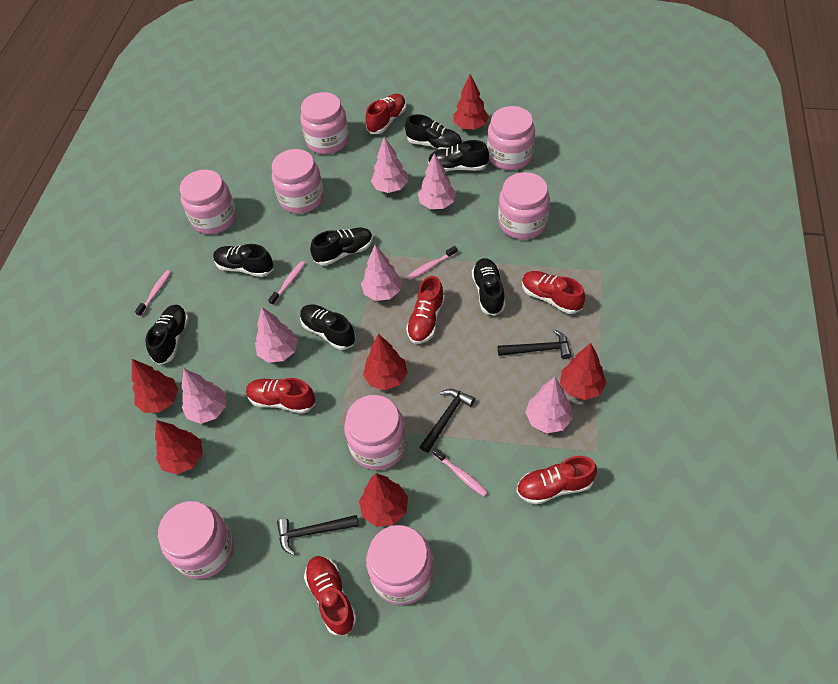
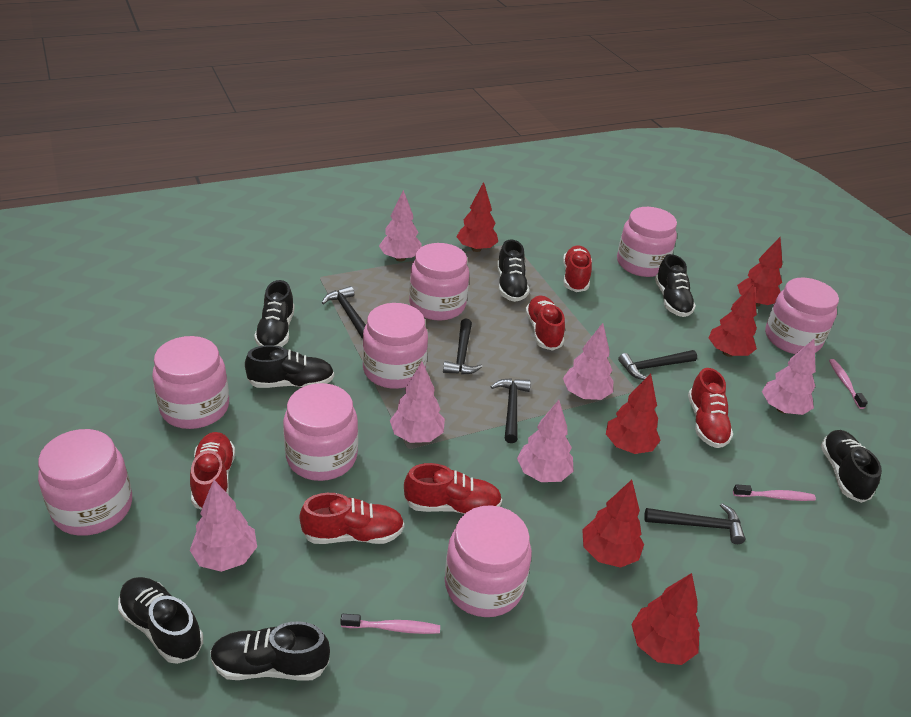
black hammer: 3 -> 5
pink toothbrush: 4 -> 3

